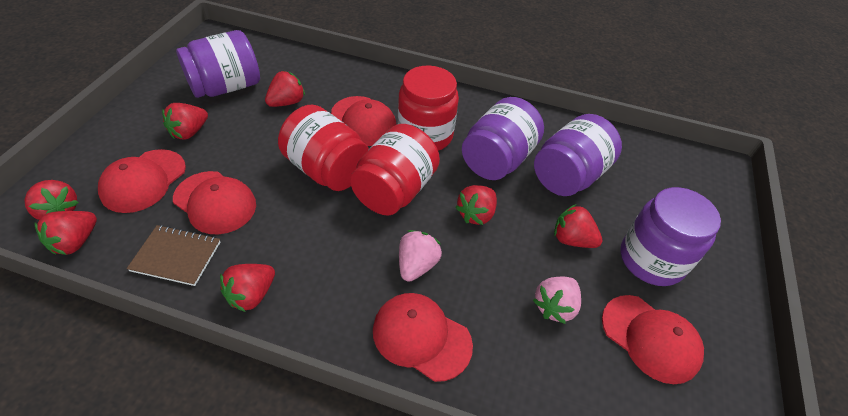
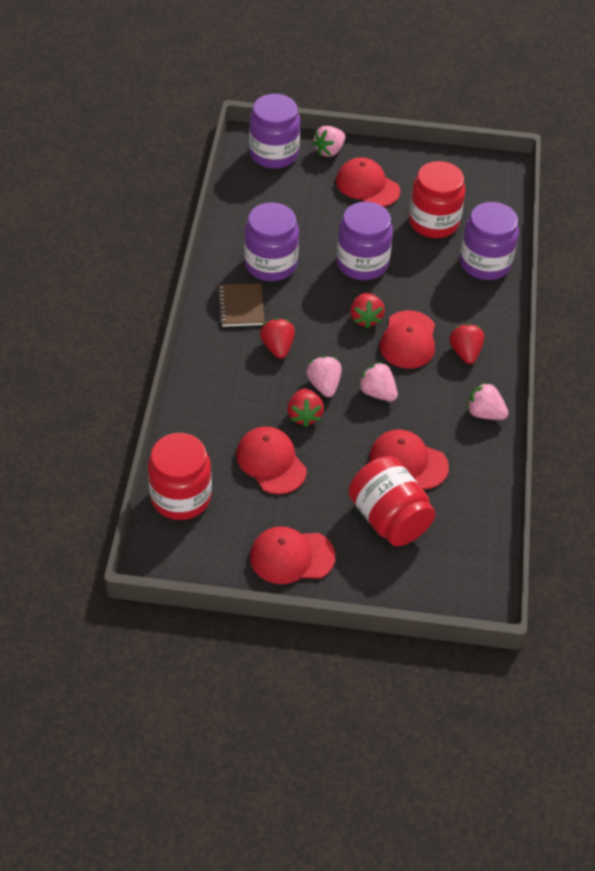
pink strawberry: 2 -> 4
red strawberry: 7 -> 4

